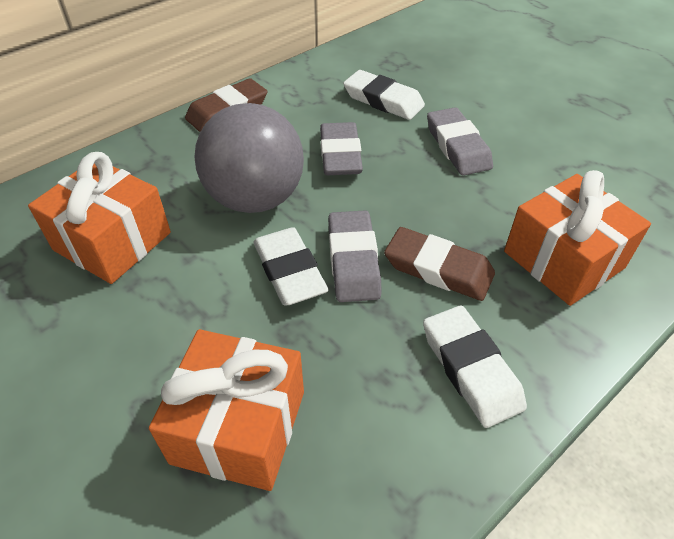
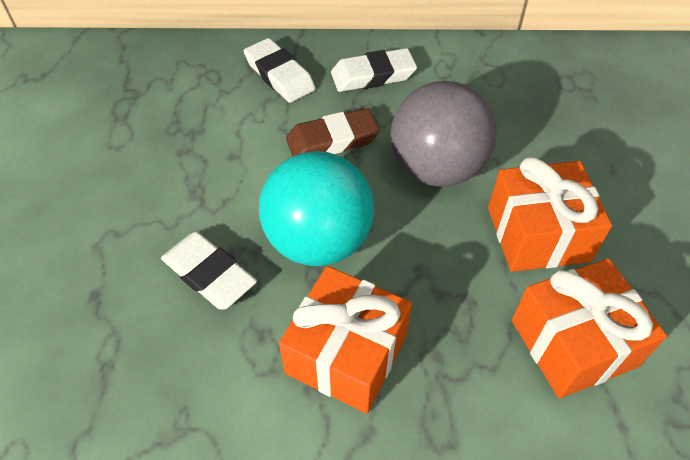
brown eraser: 2 -> 1
grey eraser: 3 -> 0
turquoise ball: 0 -> 1

